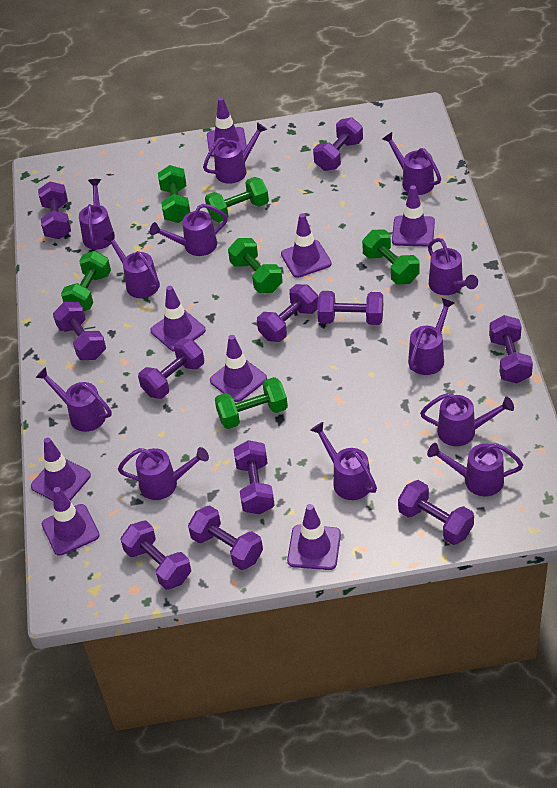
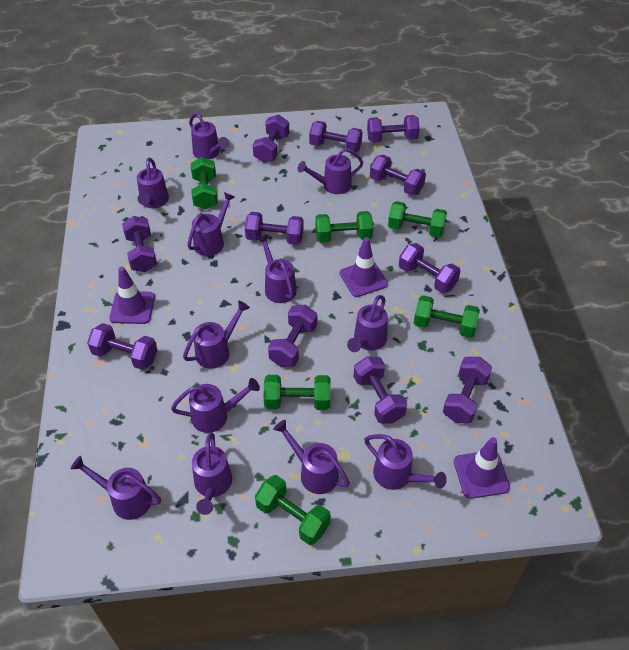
purple traffic cone: 8 -> 3

